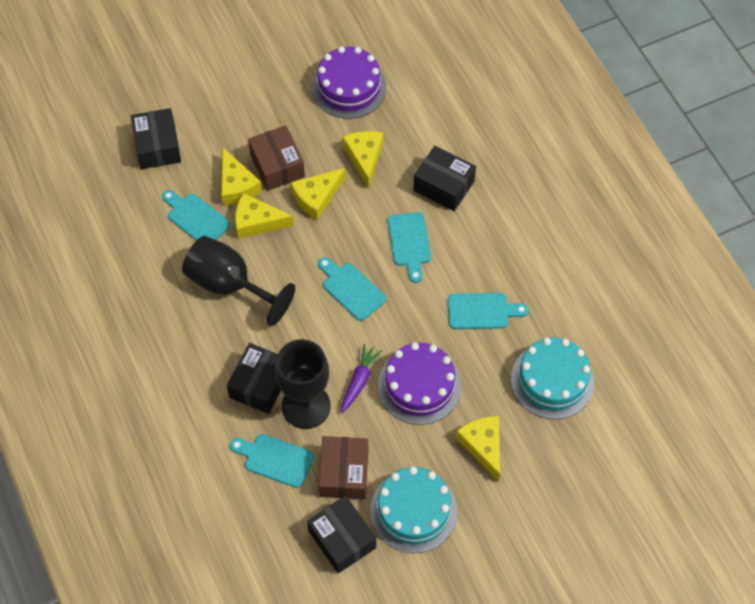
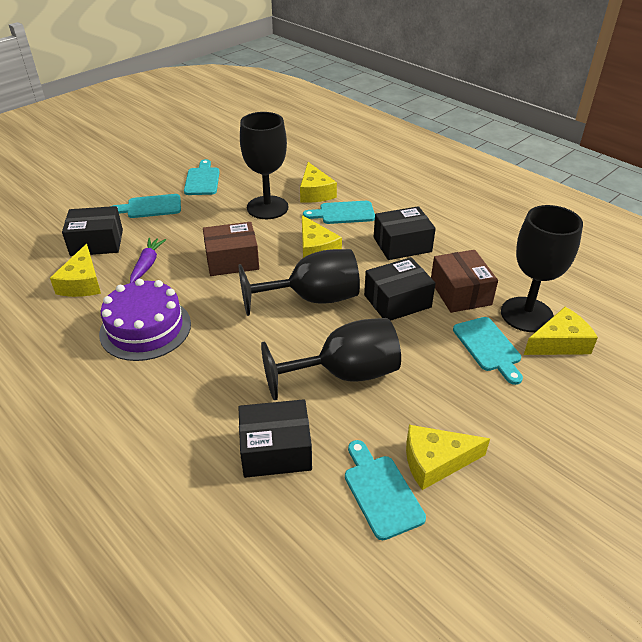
black goblet: 2 -> 4
purple cake: 2 -> 1
turquoise cake: 2 -> 0

